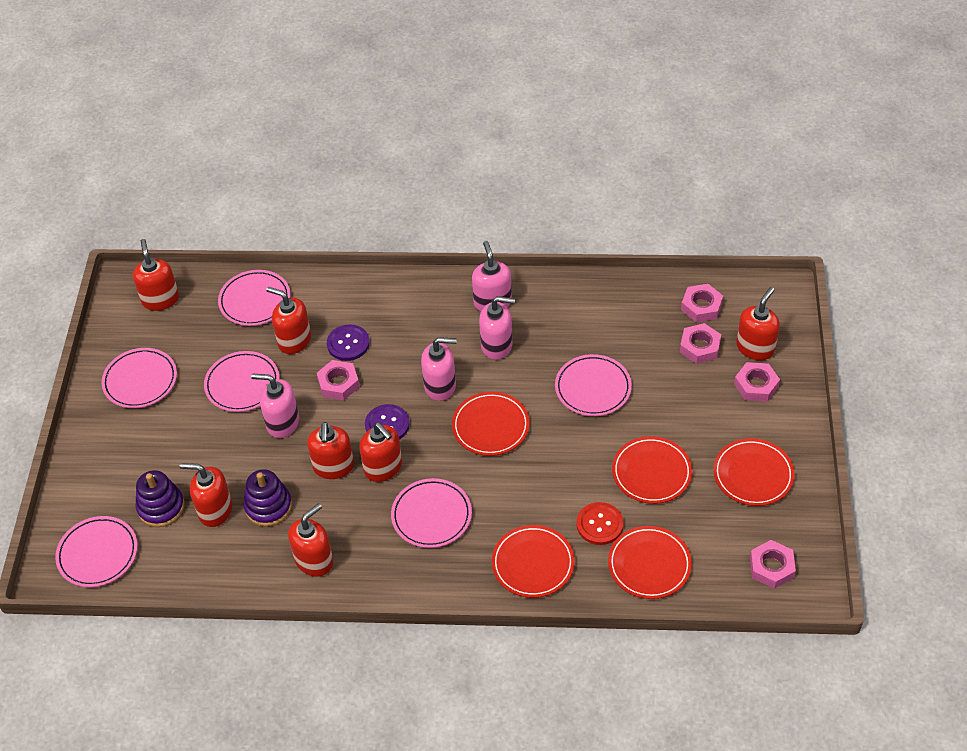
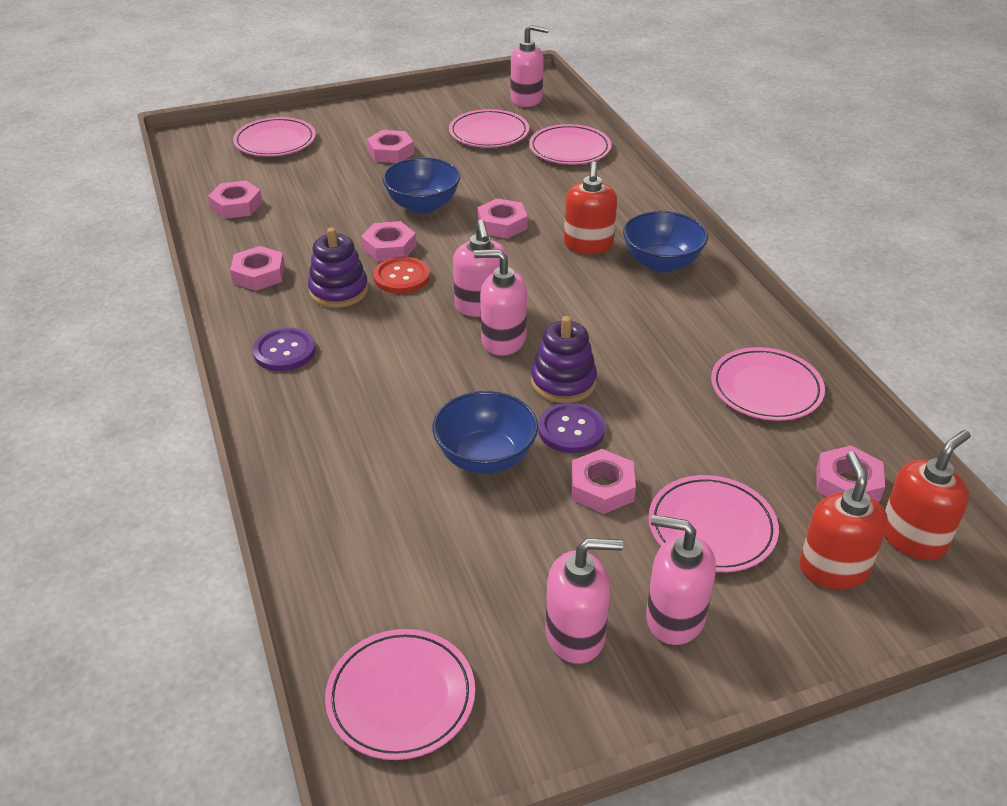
blue bowl: 0 -> 3
pink nut: 5 -> 7
pink soap dispenser: 4 -> 5
red plate: 5 -> 0
red soap dispenser: 7 -> 3

